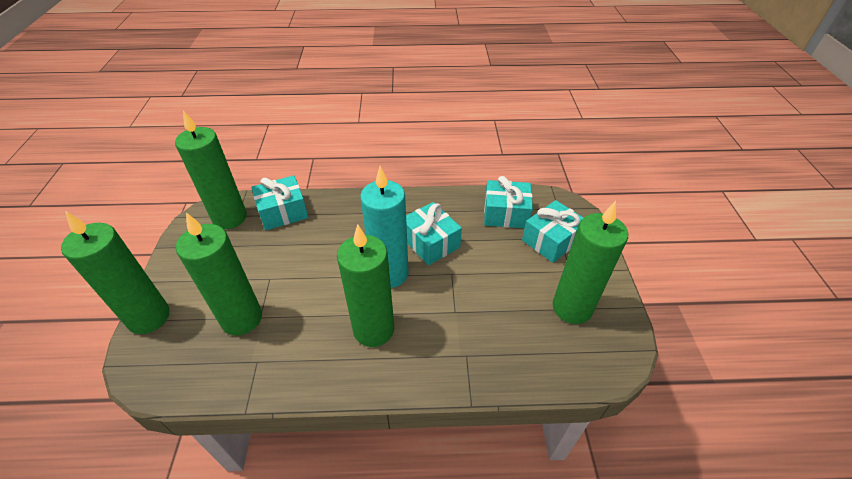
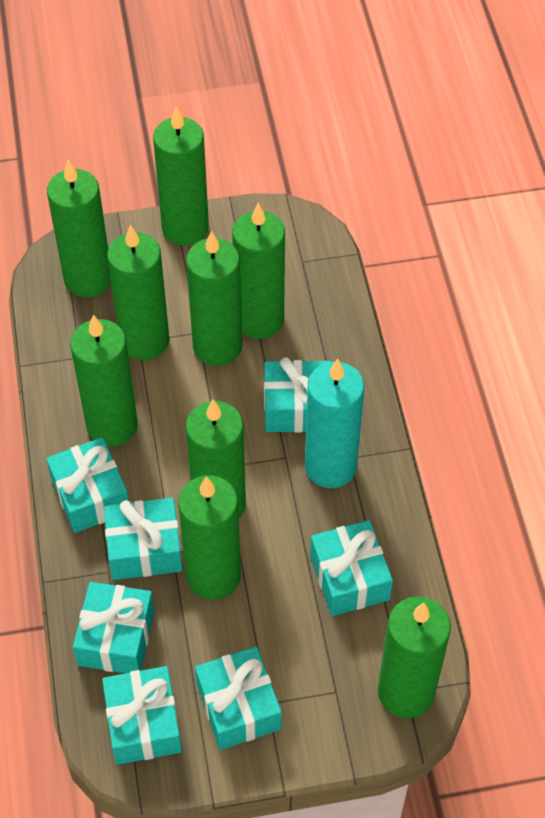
green candle: 5 -> 9
turquoise gift: 4 -> 7

